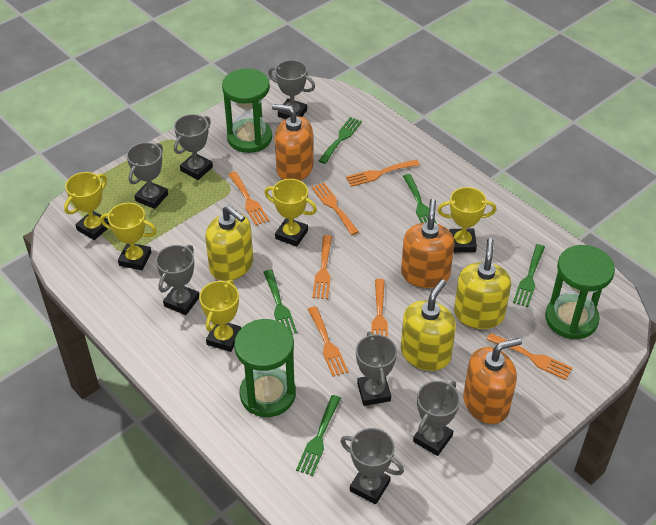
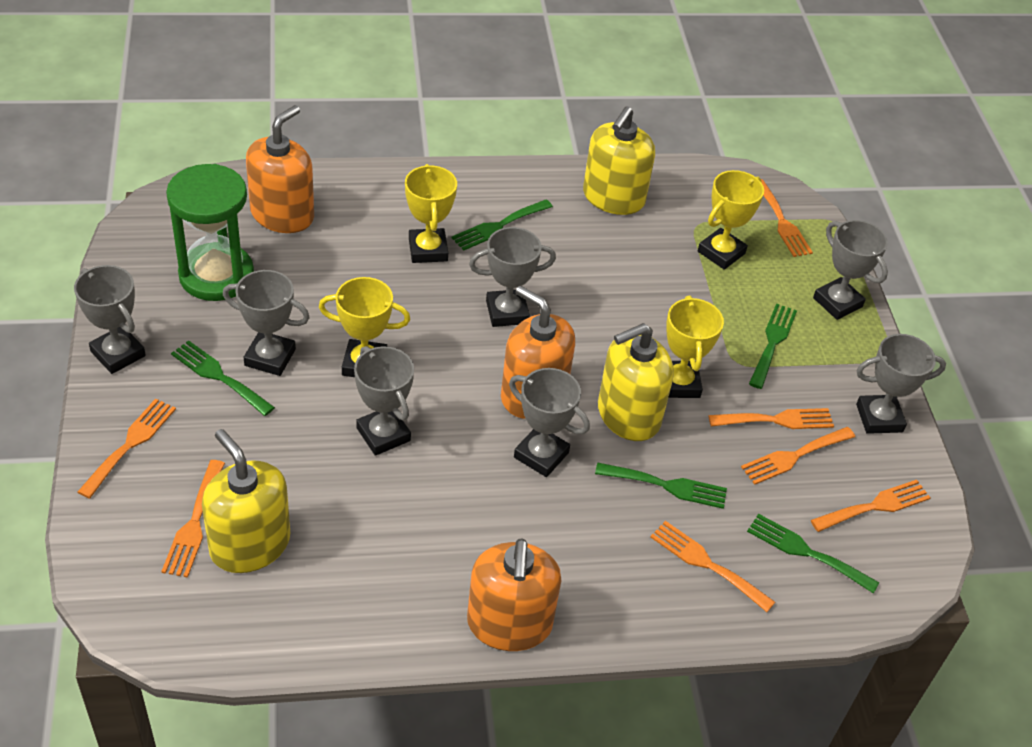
green hourglass: 3 -> 1
yellow trophy: 5 -> 4

